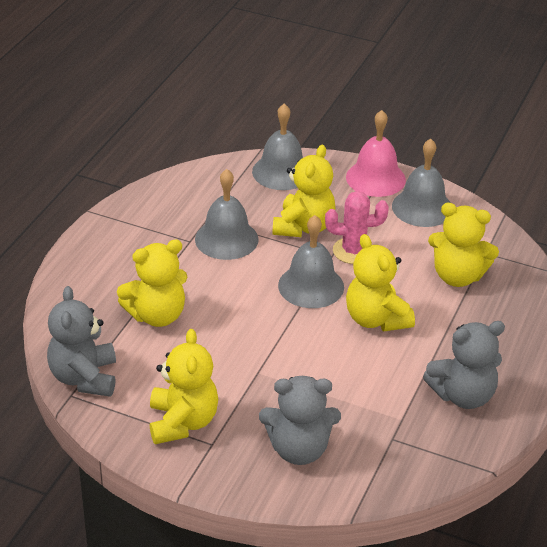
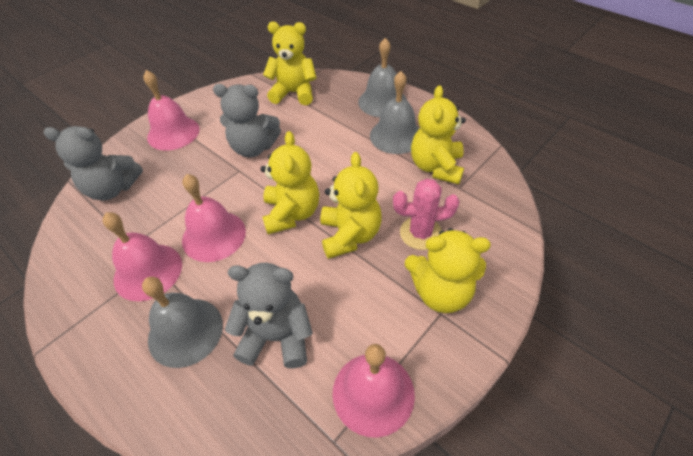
grey bell: 4 -> 3
pink bell: 1 -> 4

